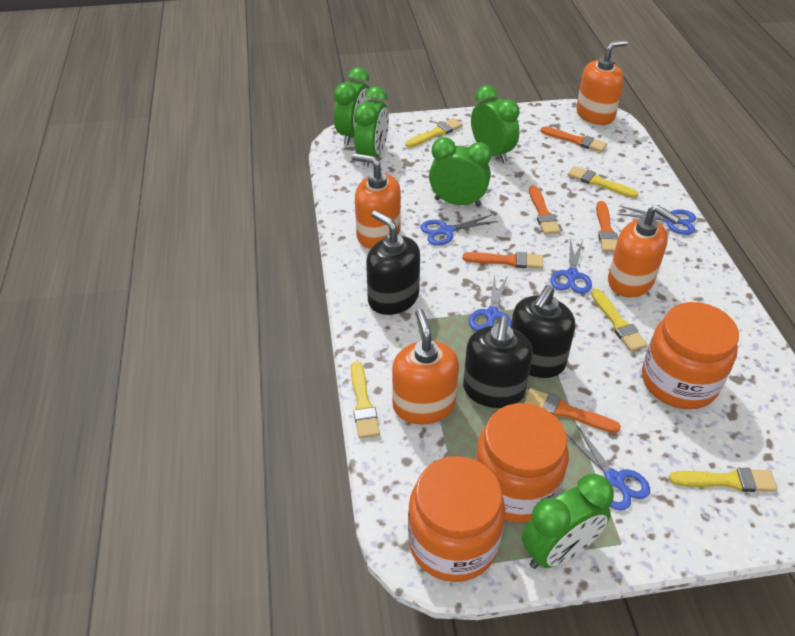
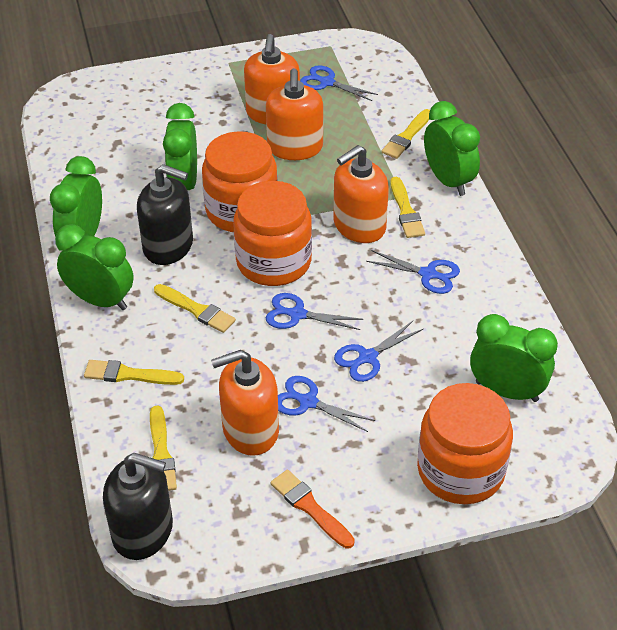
black soap dispenser: 3 -> 2
orange brush: 5 -> 1

